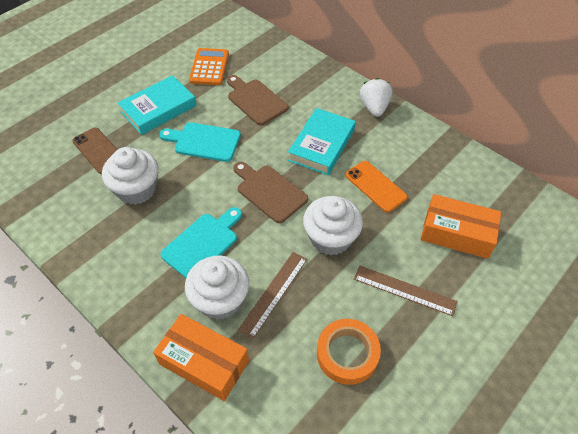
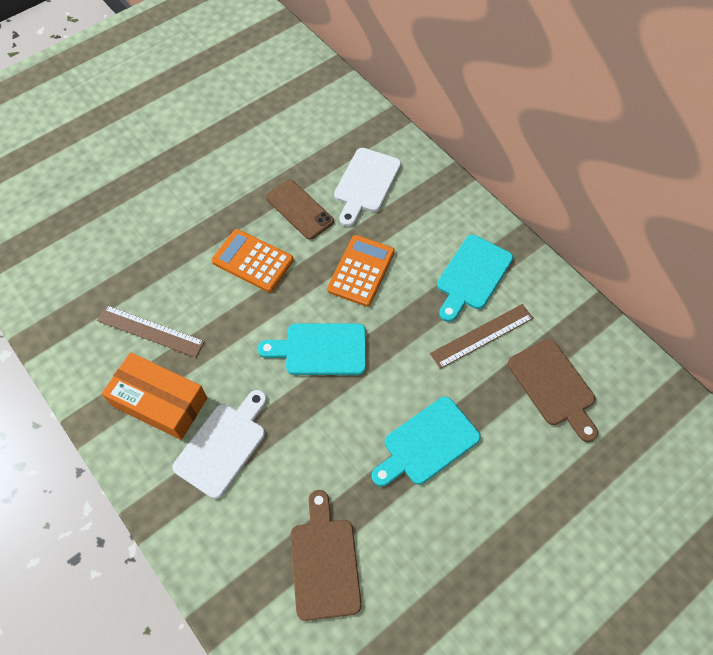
orange box: 2 -> 1
orange calculator: 1 -> 2
orange phone: 1 -> 0
orange tape: 1 -> 0
turquoise book: 2 -> 0
turquoise cutting board: 2 -> 3
white cupcake: 3 -> 0
white cutting board: 0 -> 2
white strawberry: 1 -> 0

